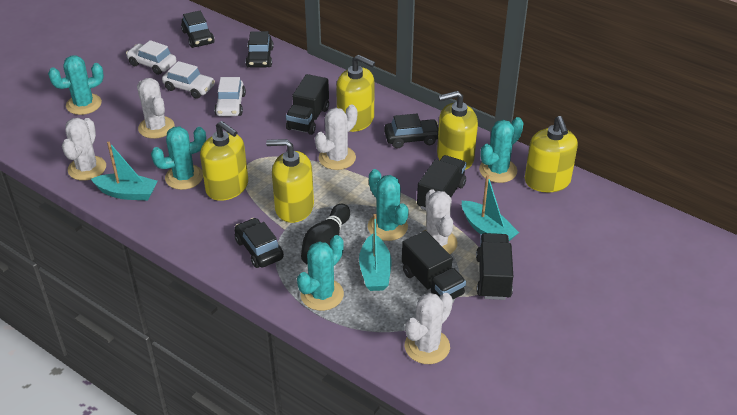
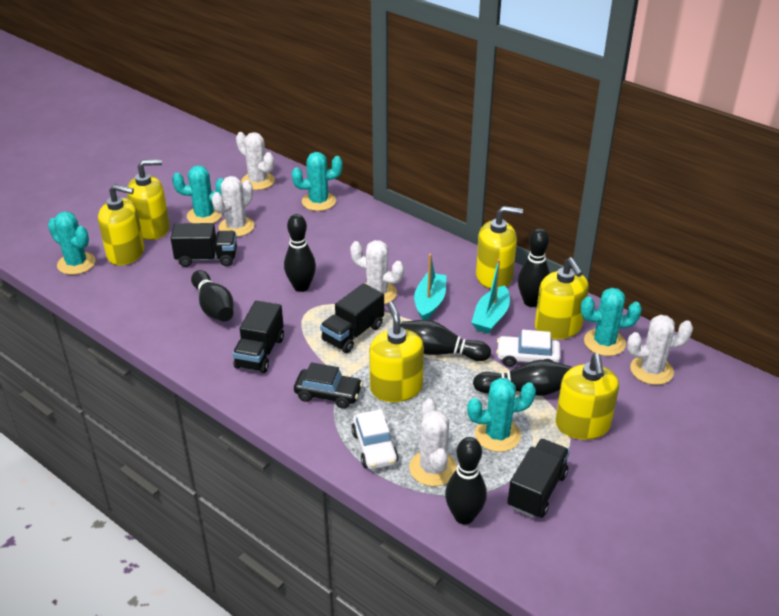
black bowling pin: 1 -> 6
black car: 4 -> 1
turquoise boat: 3 -> 2
white car: 3 -> 2
yellow soap dispenser: 5 -> 6

